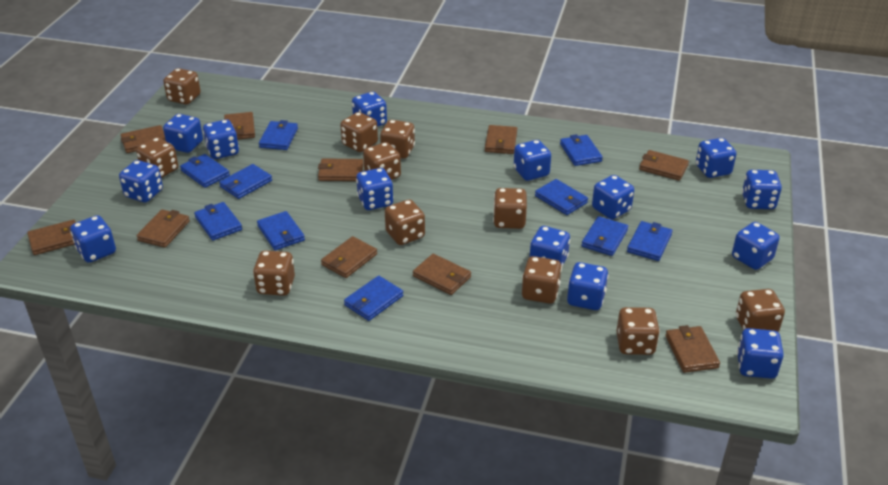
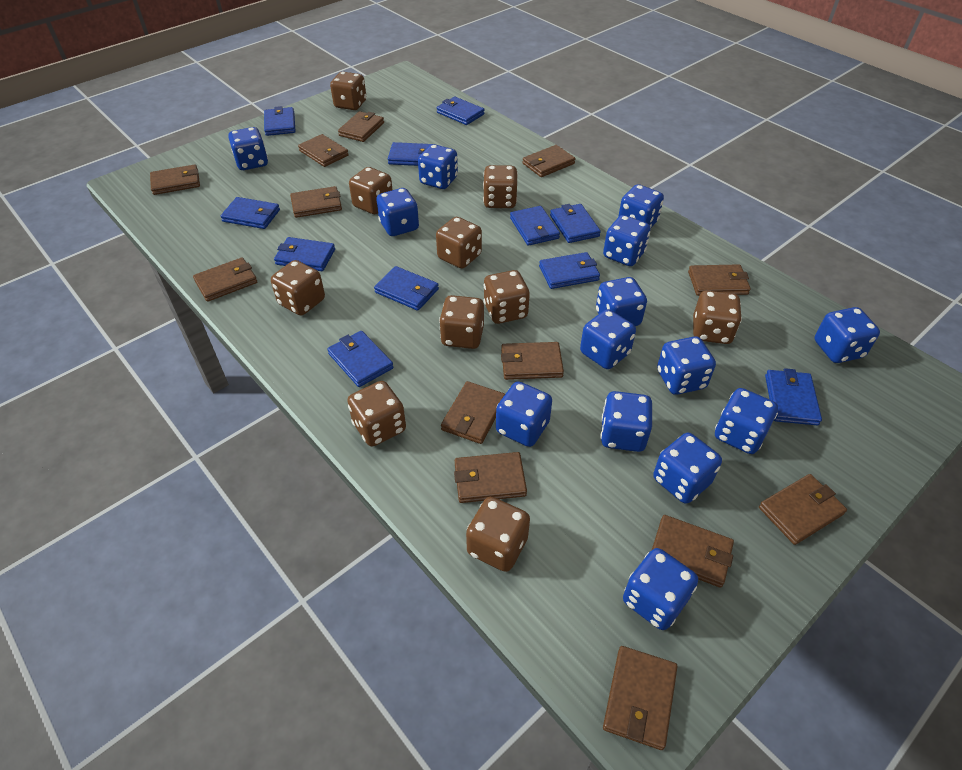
blue wallet: 10 -> 11
brown dice: 11 -> 10
brown wallet: 10 -> 13

